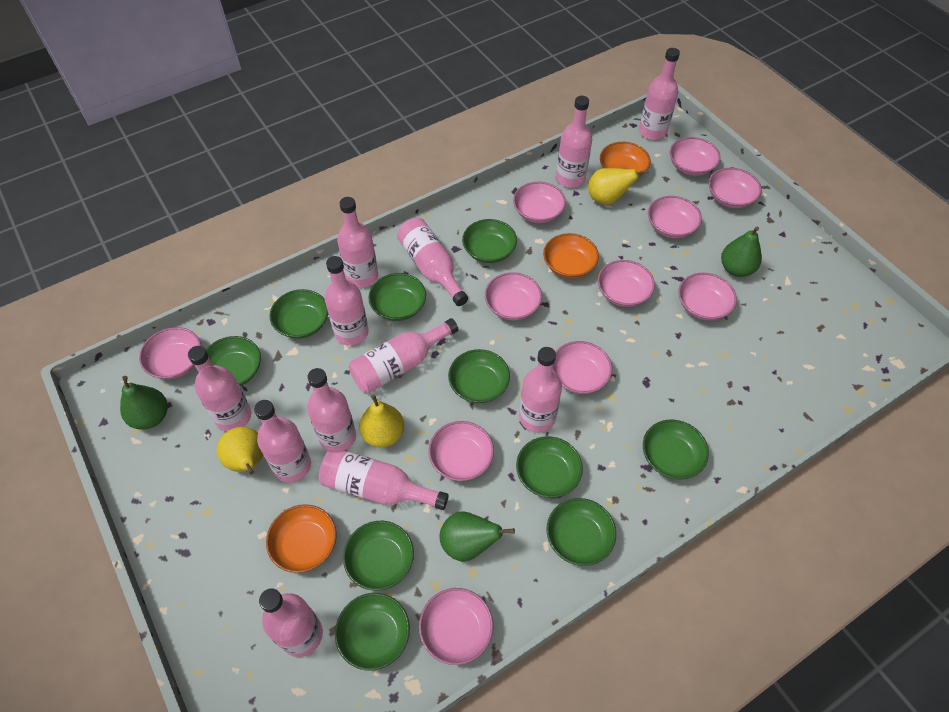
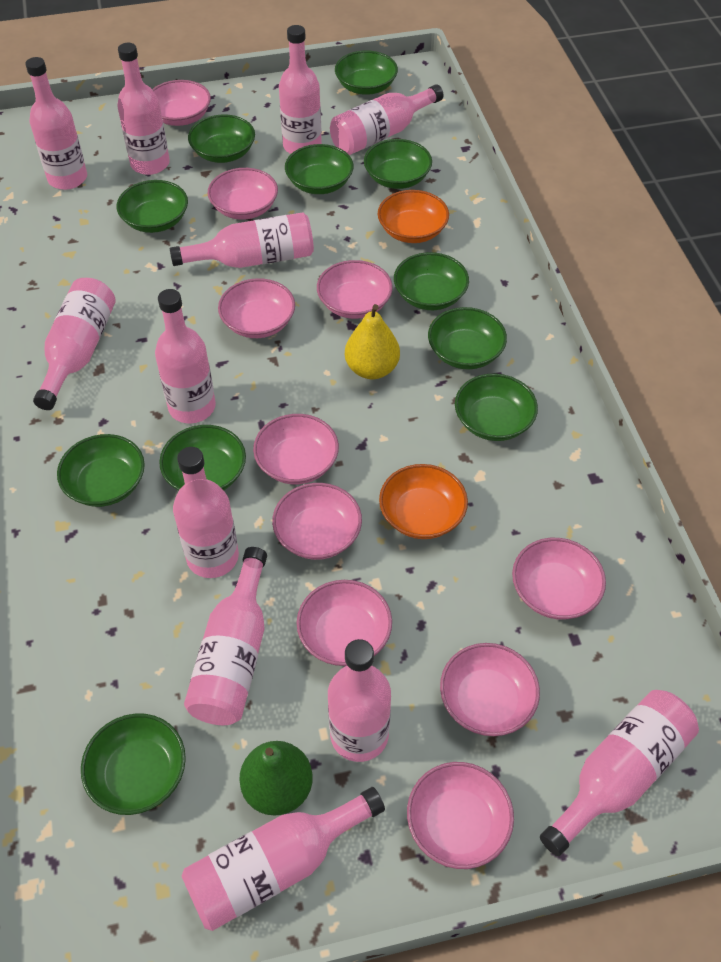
green bowl: 10 -> 11
green pear: 3 -> 1
orange bowl: 3 -> 2
pink bowl: 11 -> 10
yellow pear: 3 -> 1

